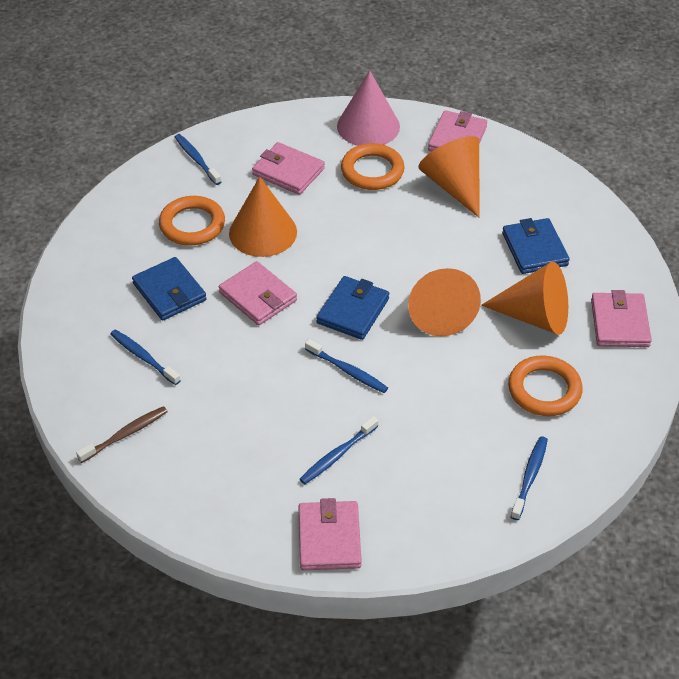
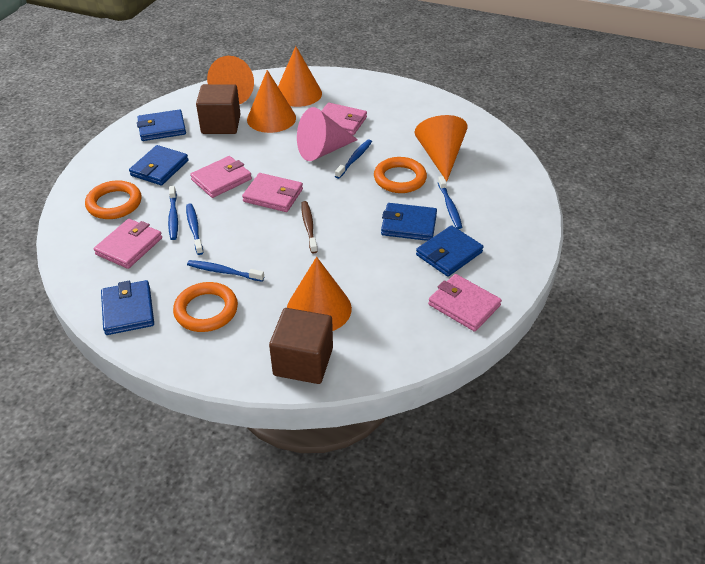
blue wallet: 3 -> 5
brown cube: 0 -> 2
orange cone: 4 -> 5

